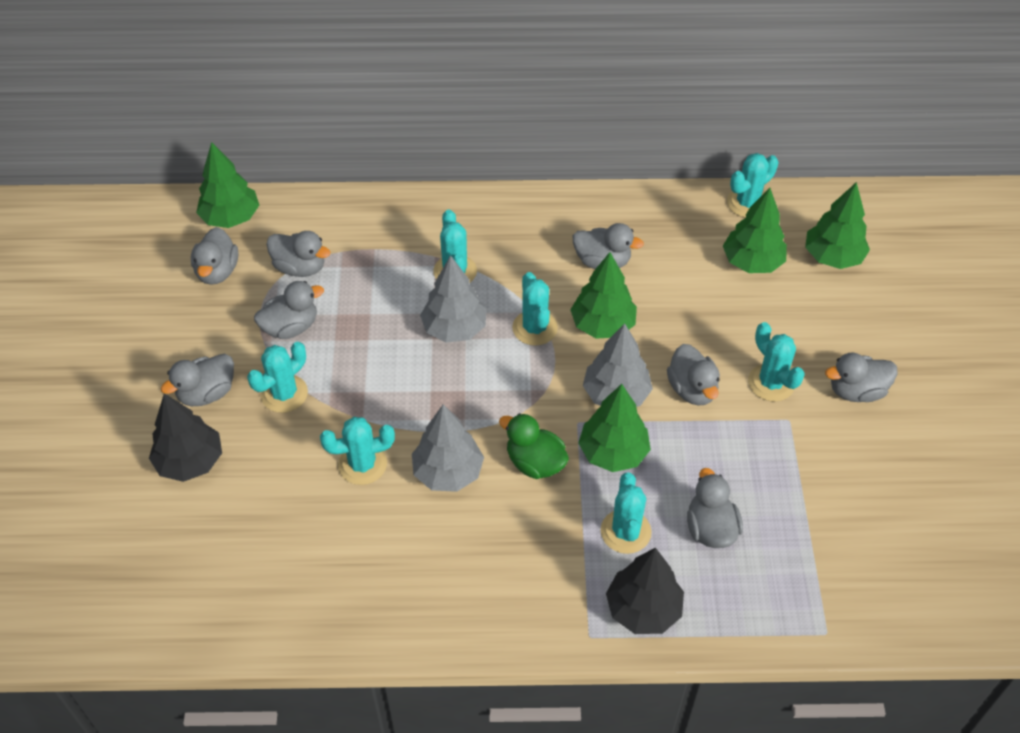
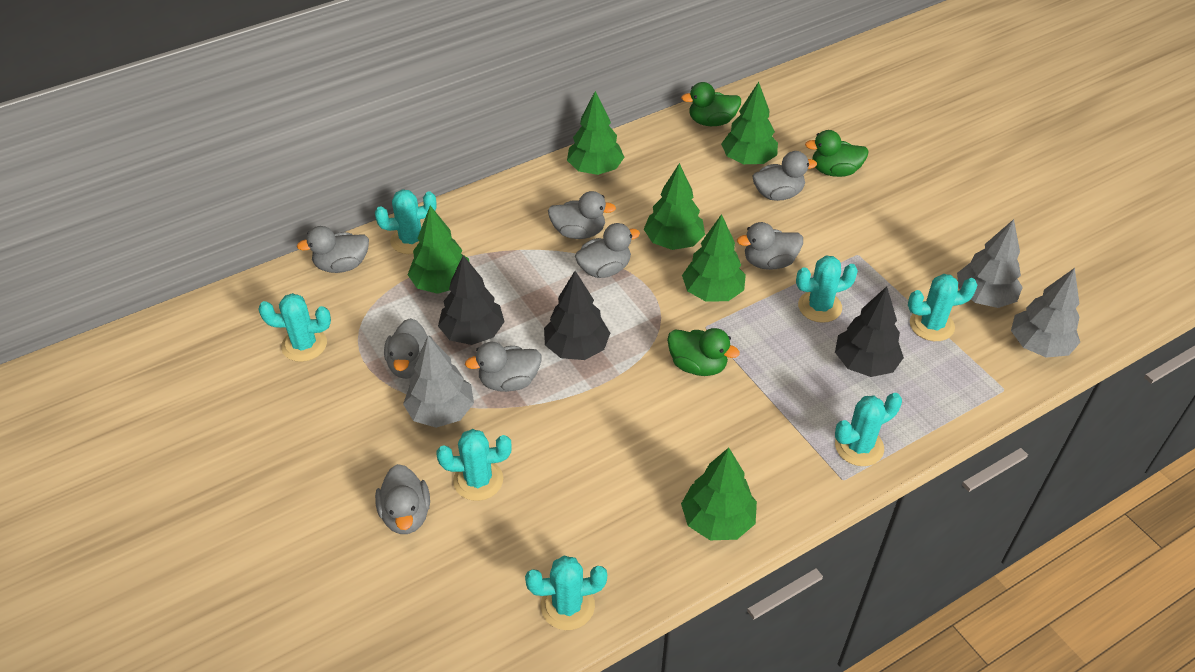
black tree: 2 -> 3
green duck: 1 -> 3
green tree: 5 -> 6

